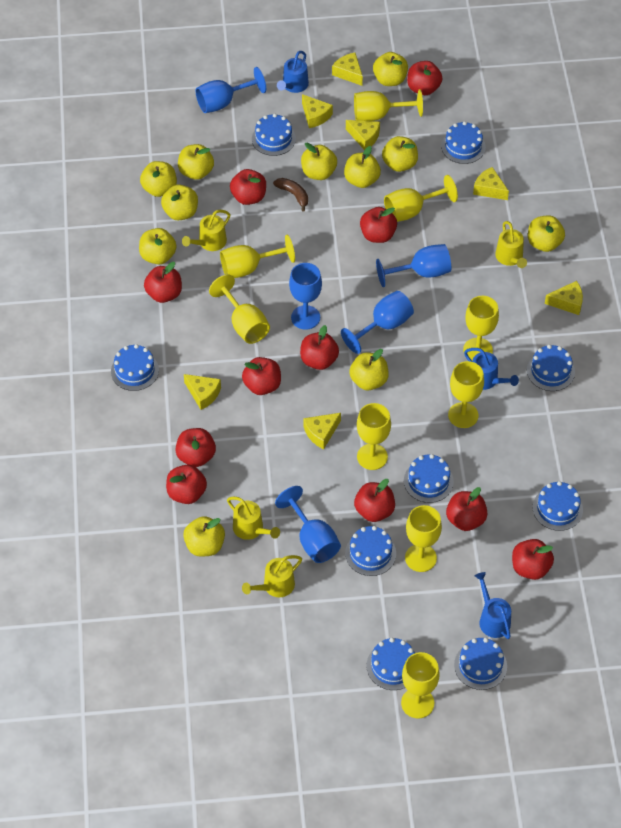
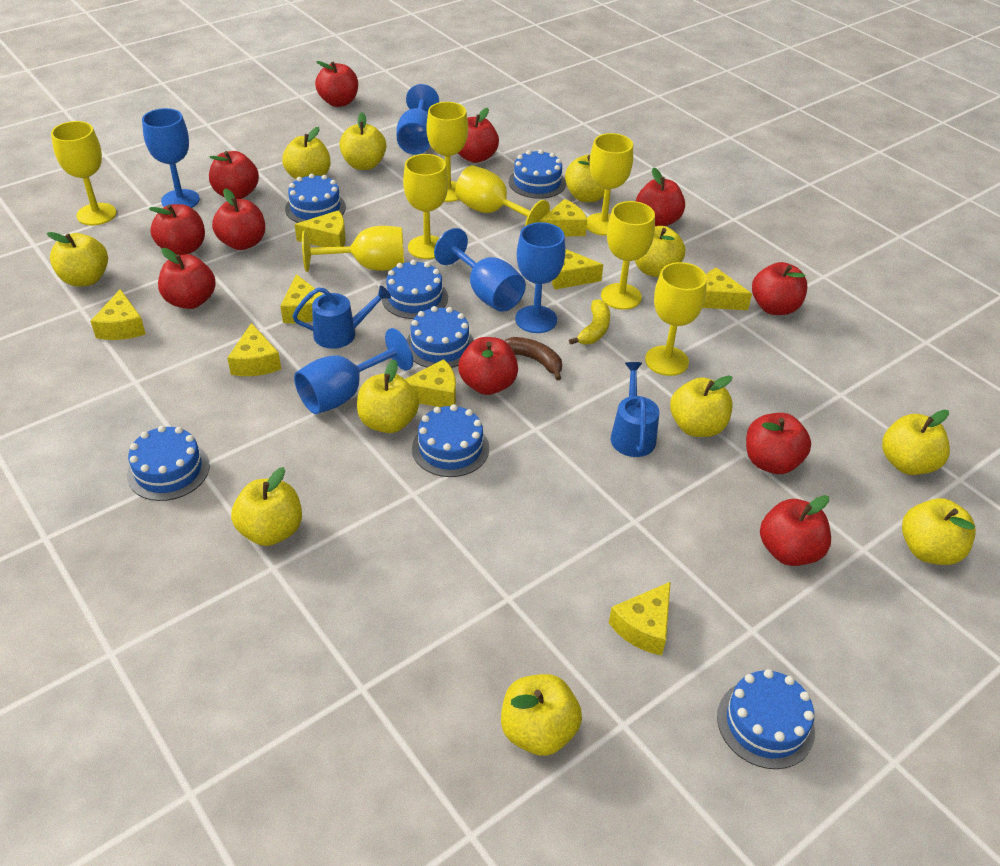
blue cake: 9 -> 7
blue watering can: 3 -> 2
yellow banana: 0 -> 1
yellow cheese: 7 -> 9
yellow goblet: 9 -> 8
yellow watering can: 4 -> 0

